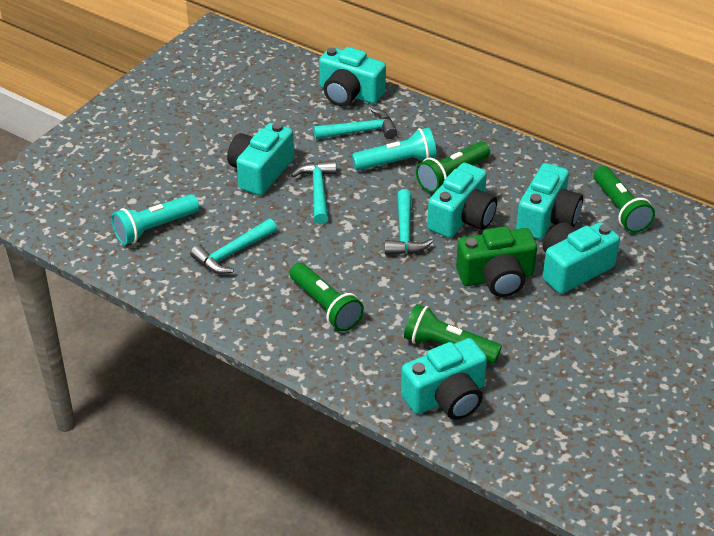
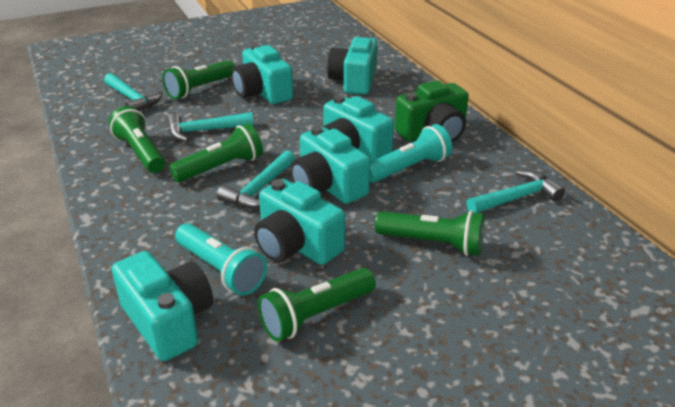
green flashlight: 4 -> 5

